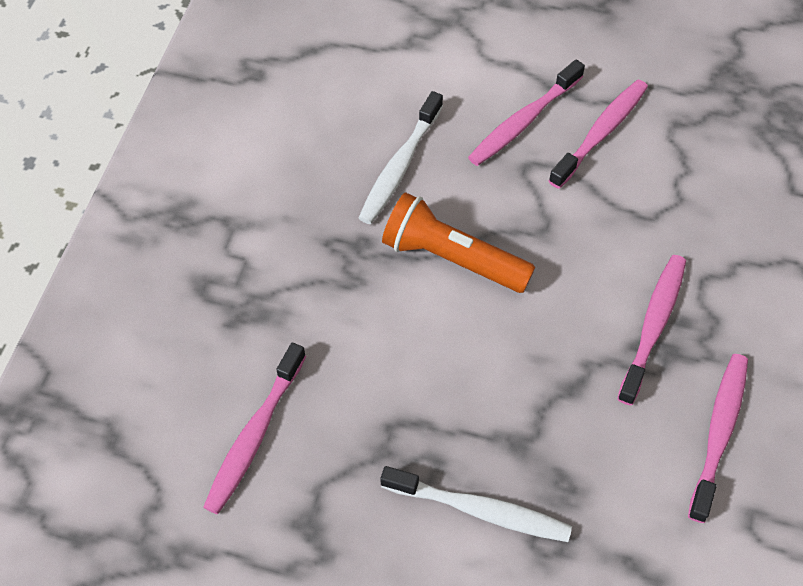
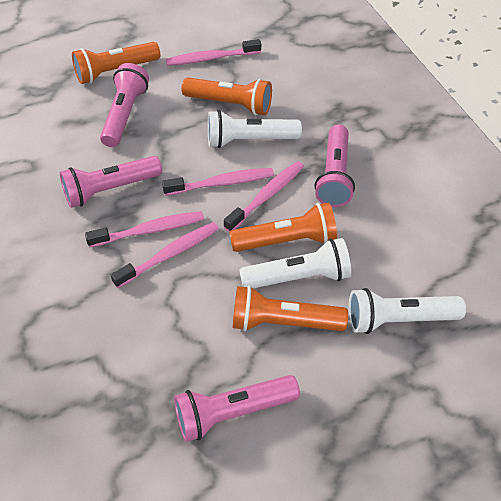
orange flashlight: 1 -> 4
pink flashlight: 0 -> 4
white flashlight: 0 -> 3
white toothbrush: 2 -> 0

